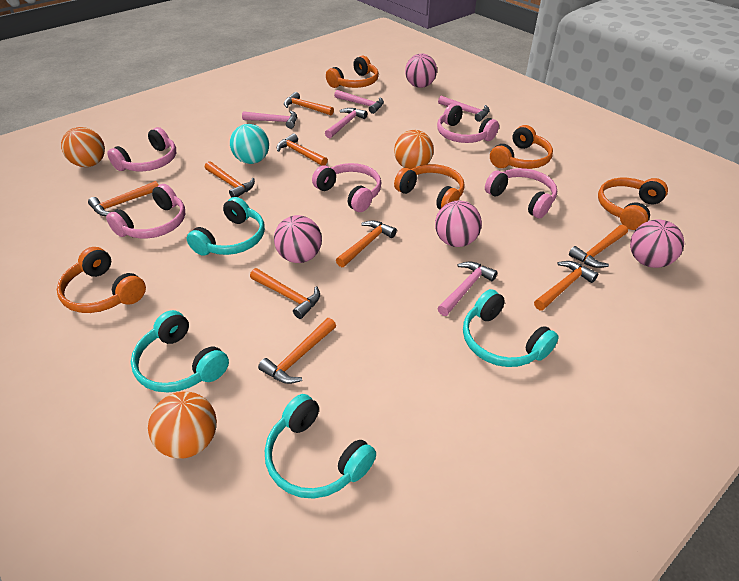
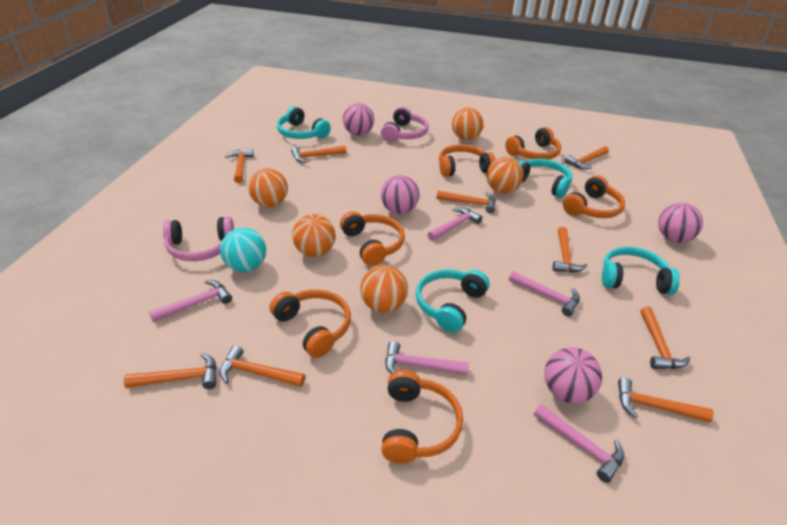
orange ball: 3 -> 5
orange headphones: 5 -> 6
pink headphones: 5 -> 2

